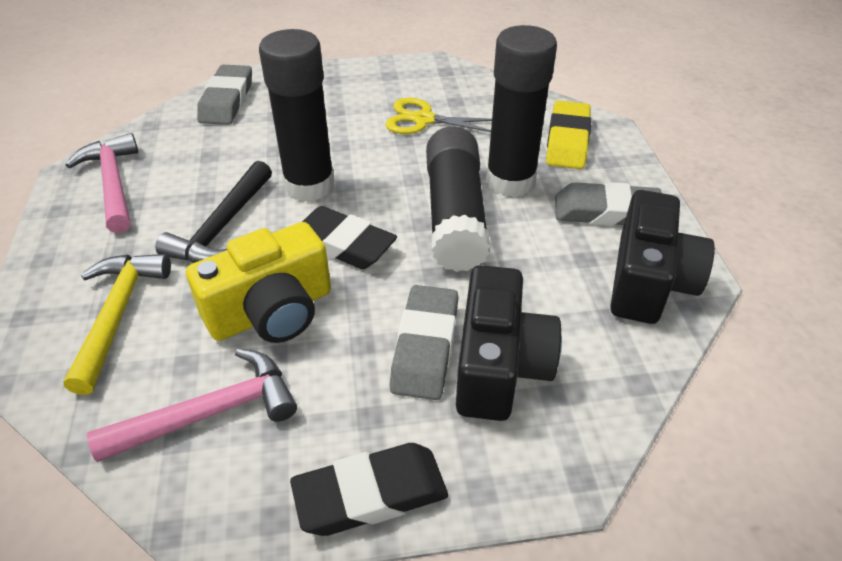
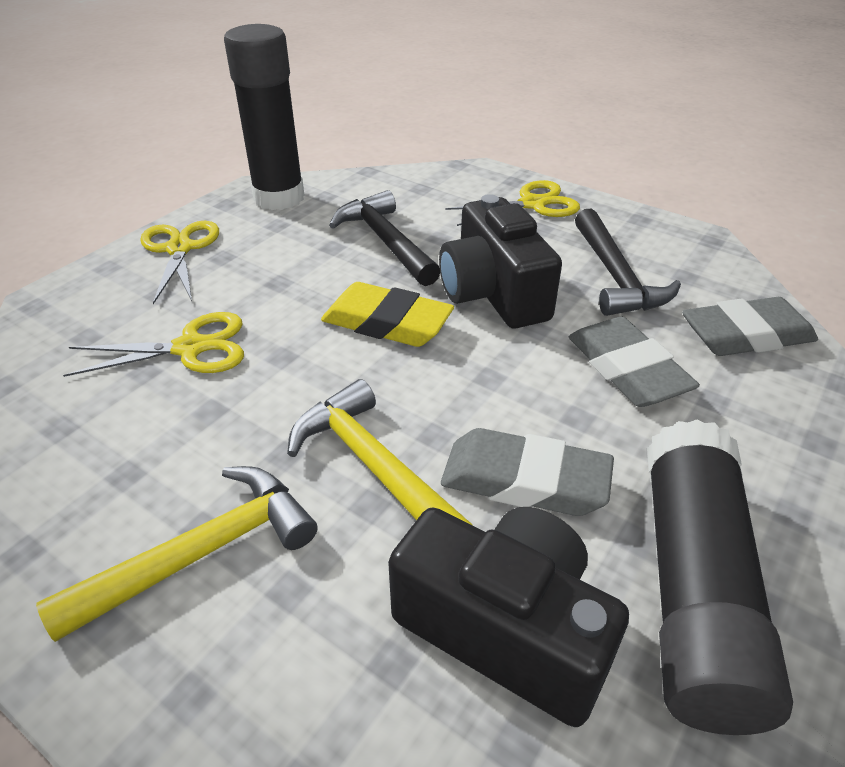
black eraser: 2 -> 0
black glue stick: 3 -> 2
black hammer: 1 -> 2
pink hammer: 2 -> 0
yellow camera: 1 -> 0
yellow hammer: 1 -> 2
yellow scissors: 1 -> 3

